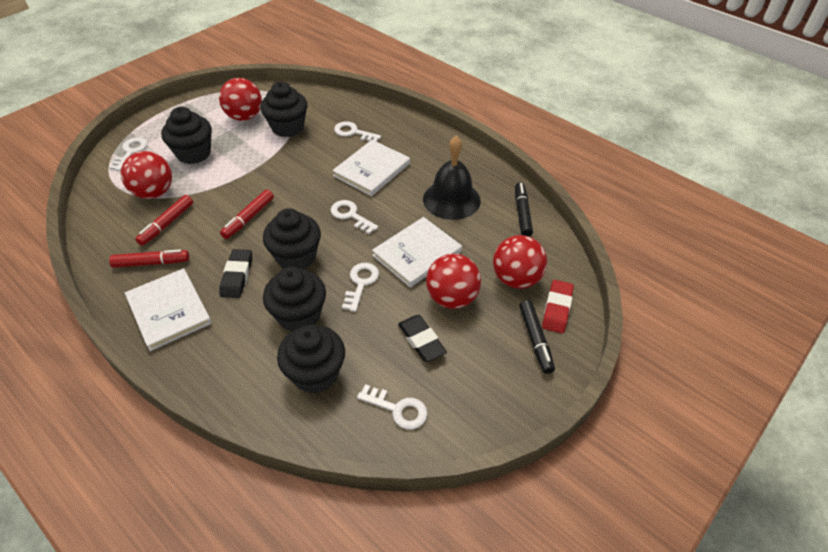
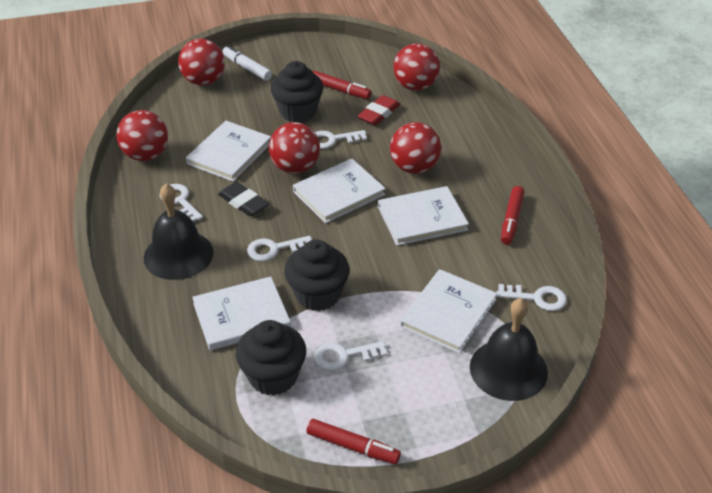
black bell: 1 -> 2
black cupcake: 5 -> 3
black eraser: 2 -> 1
black marker: 2 -> 0
red ball: 4 -> 5
white book: 3 -> 5
white marker: 0 -> 1

